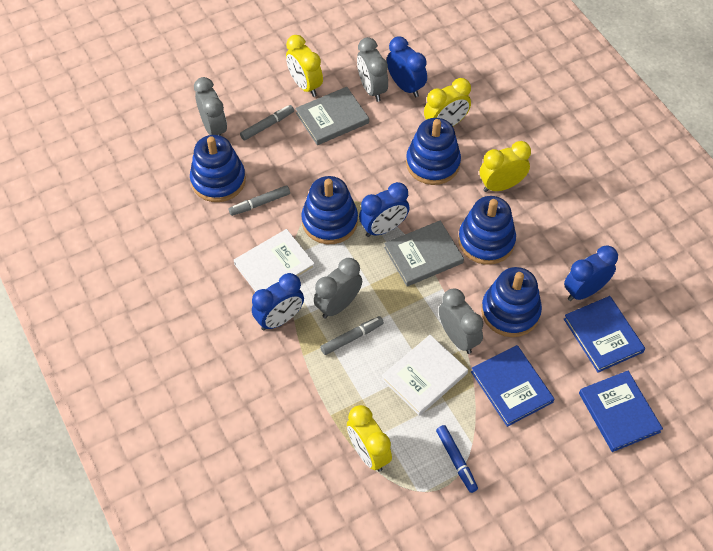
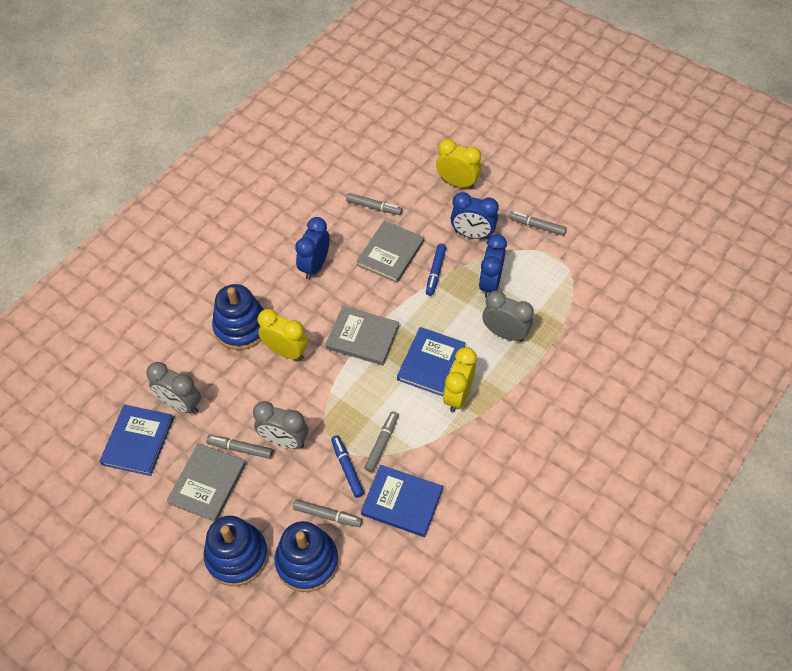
blue clock: 4 -> 3
blue marker: 1 -> 2
blue stacking toy: 5 -> 3
grey book: 2 -> 3
grey clock: 4 -> 3
grey marker: 3 -> 5
white book: 2 -> 0
yellow clock: 4 -> 3

